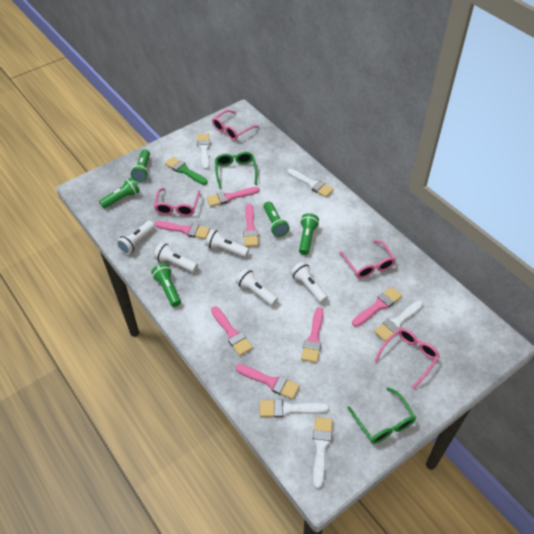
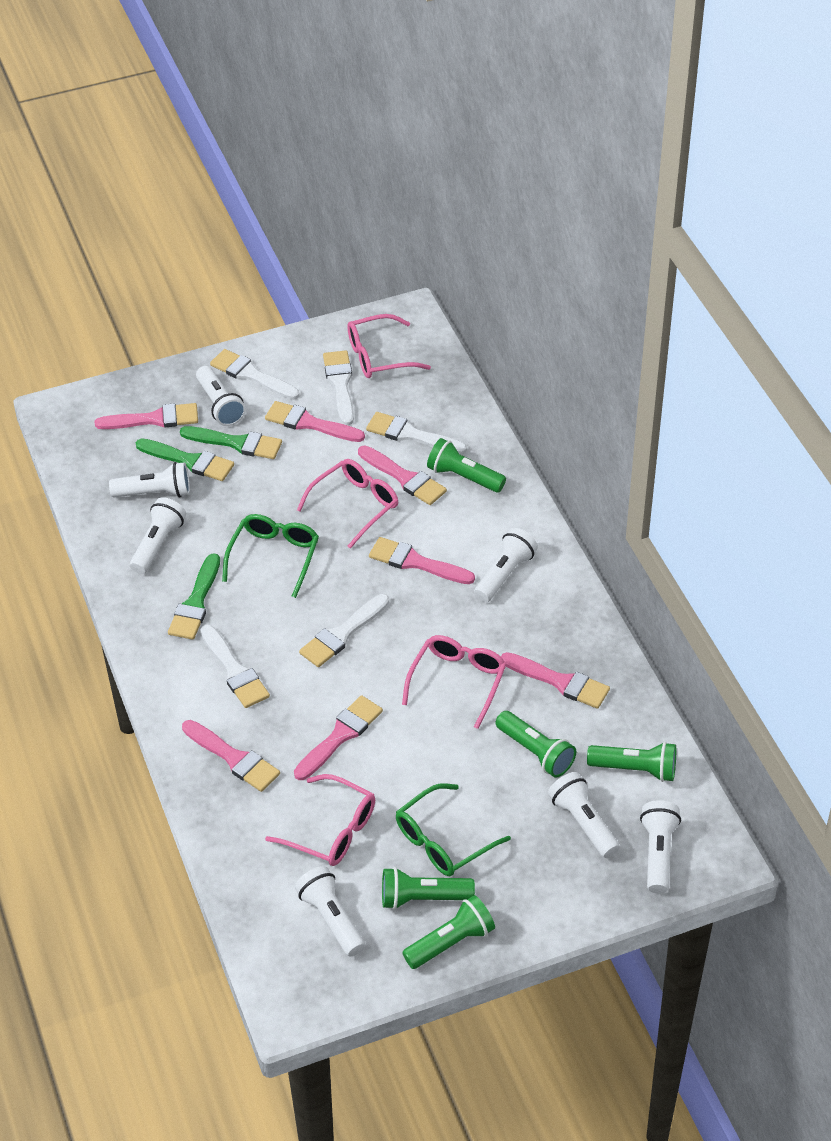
green brush: 1 -> 3
white flashlight: 5 -> 7

